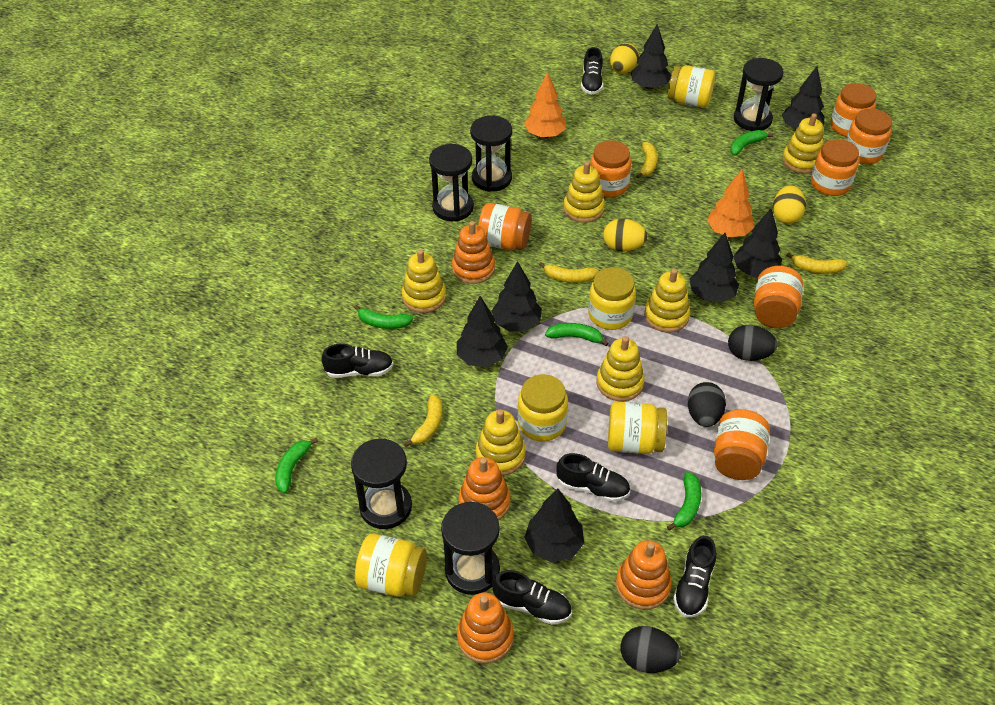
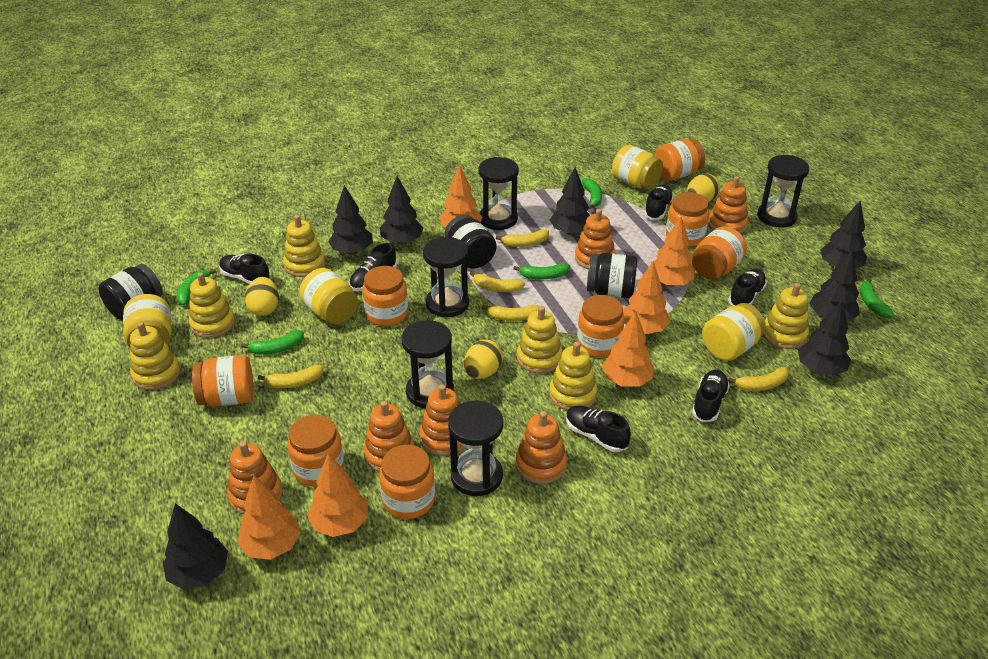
black egg: 3 -> 0
black jar: 0 -> 3
black shoe: 5 -> 6
orange jar: 7 -> 8
orange stacking toy: 4 -> 6
orange tree: 2 -> 6
yellow banana: 4 -> 5
yellow jar: 5 -> 4

